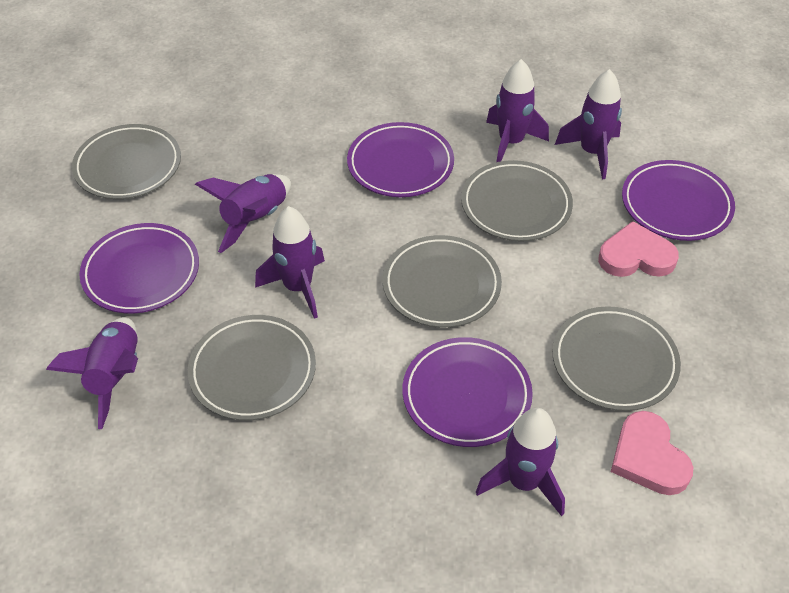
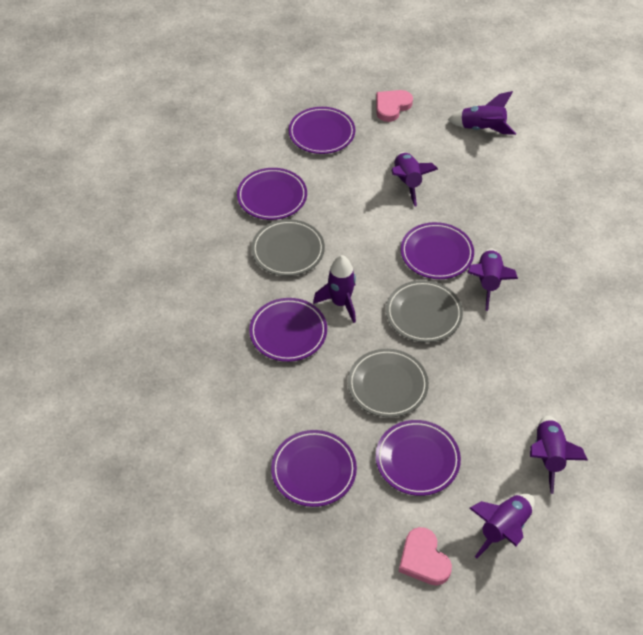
grey plate: 5 -> 3
purple plate: 4 -> 6

